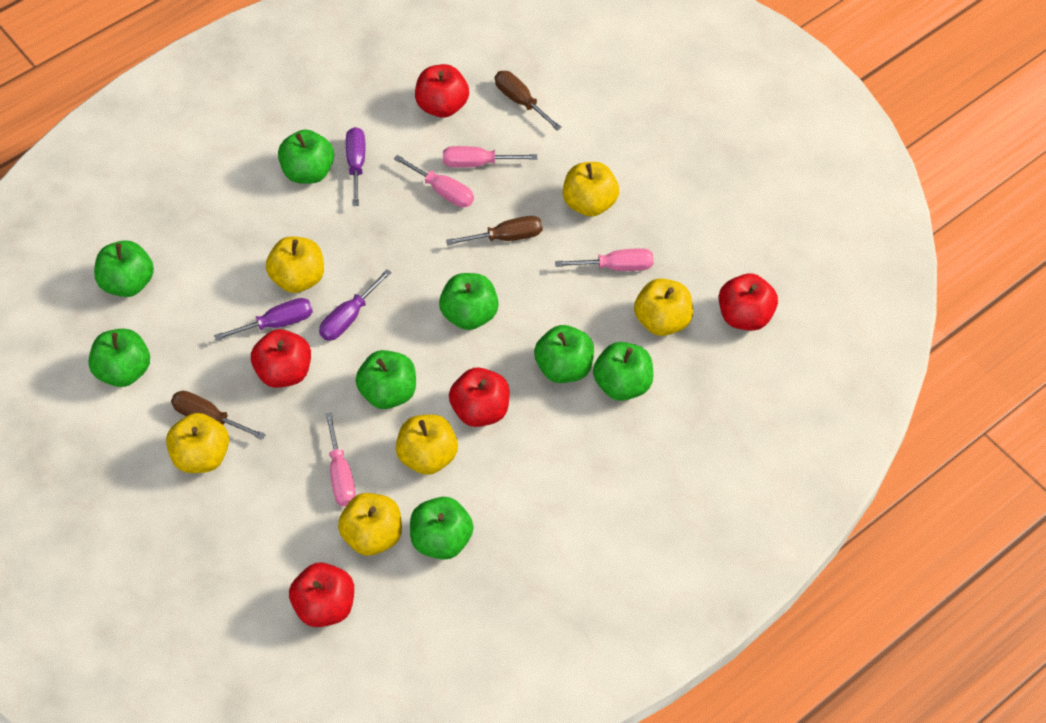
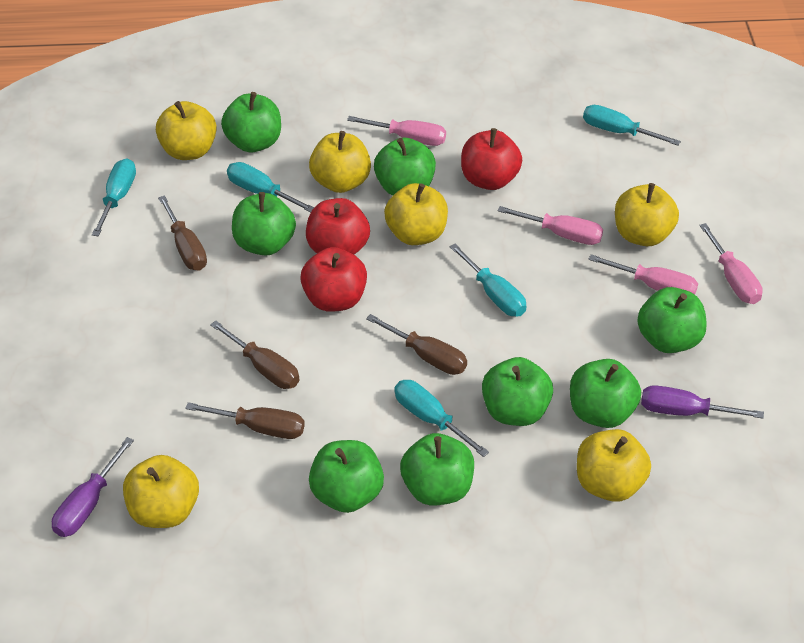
brown screwdriver: 3 -> 4
purple screwdriver: 3 -> 2
red apple: 5 -> 3
turquoise screwdriver: 0 -> 5

